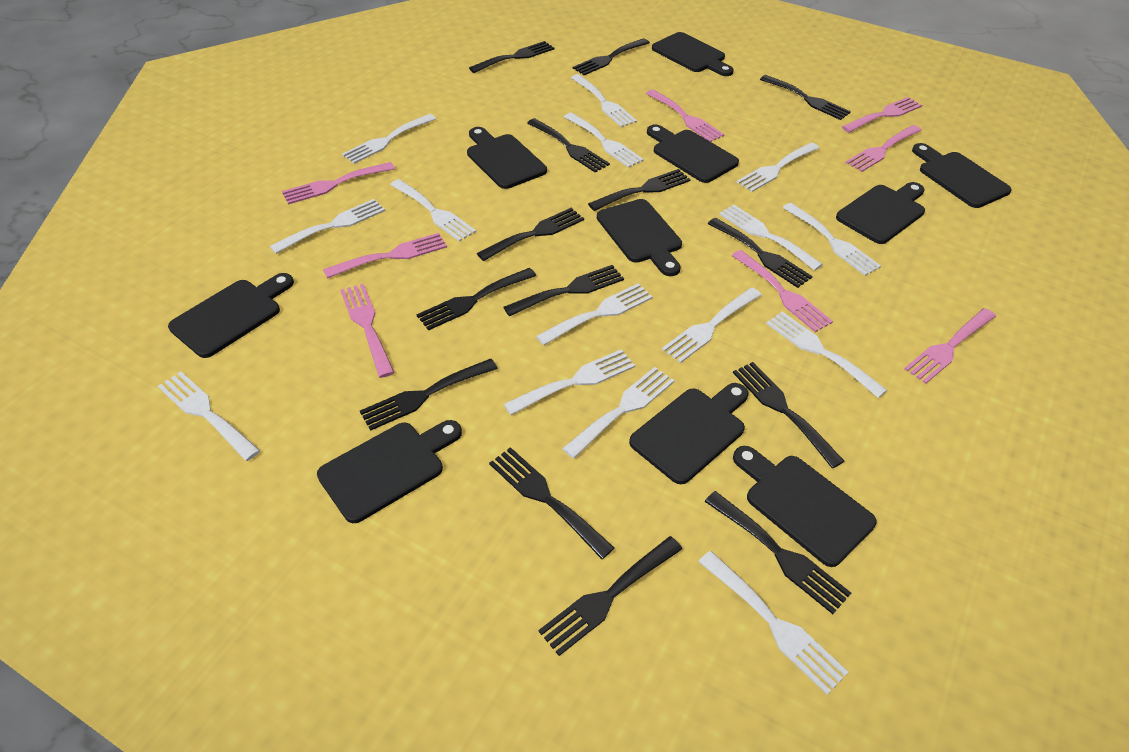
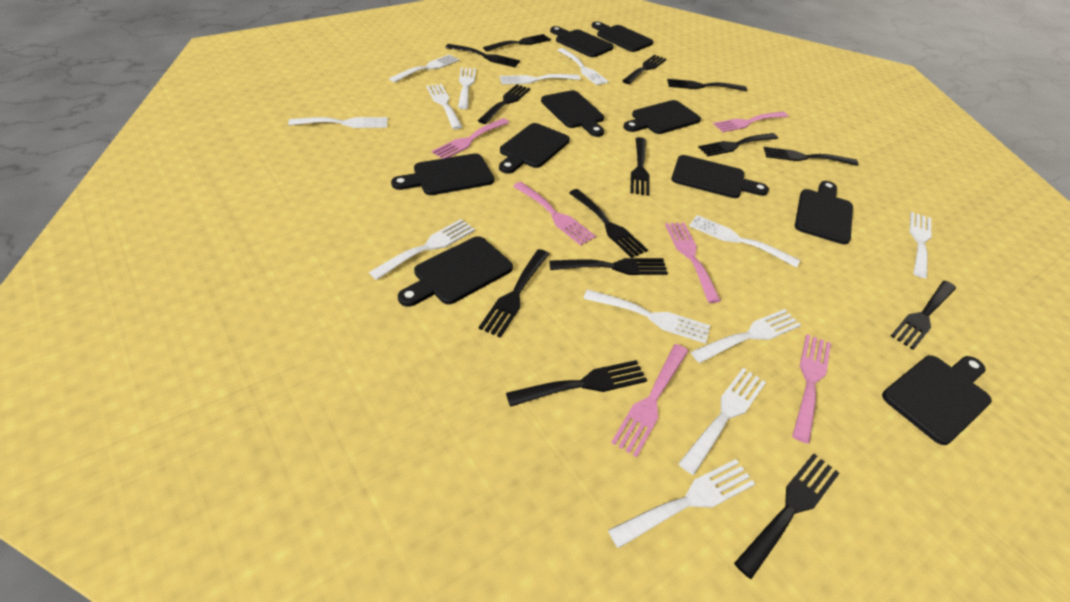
pink fork: 8 -> 6
white fork: 15 -> 13

